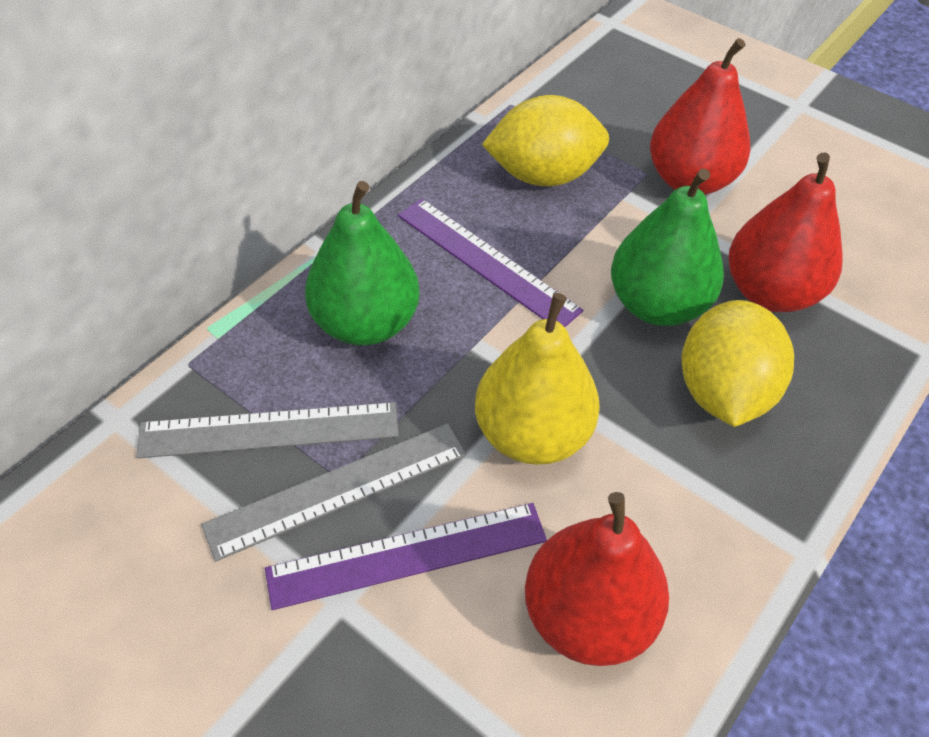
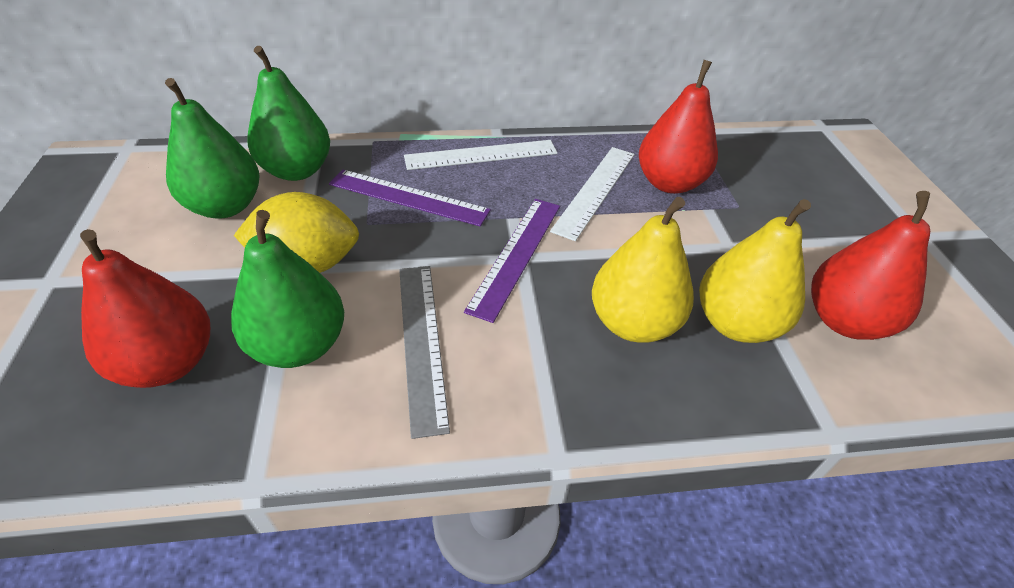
green pear: 2 -> 3
grey ruler: 2 -> 1
white ruler: 0 -> 2
yellow lemon: 2 -> 1
yellow pear: 1 -> 2

